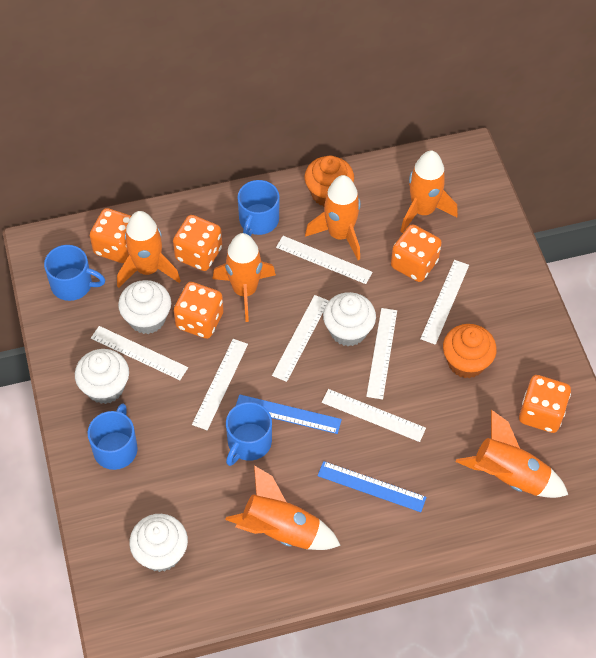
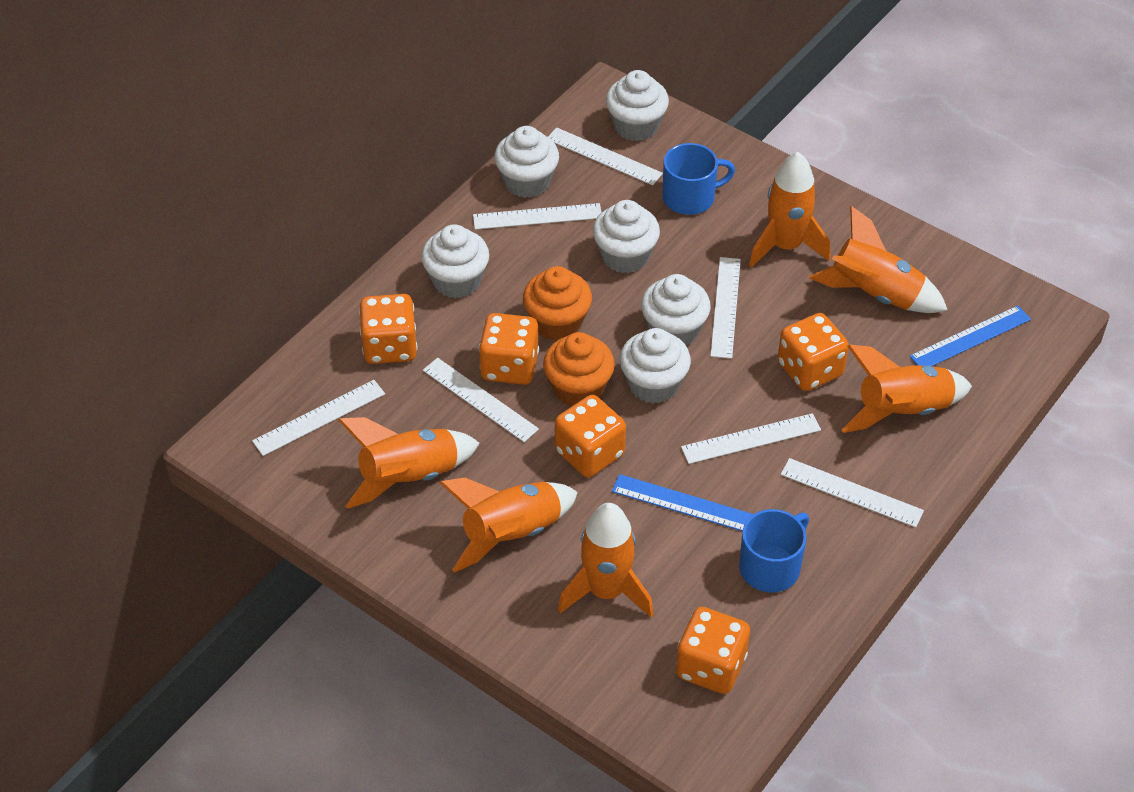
blue mug: 4 -> 2
white cupcake: 4 -> 6

